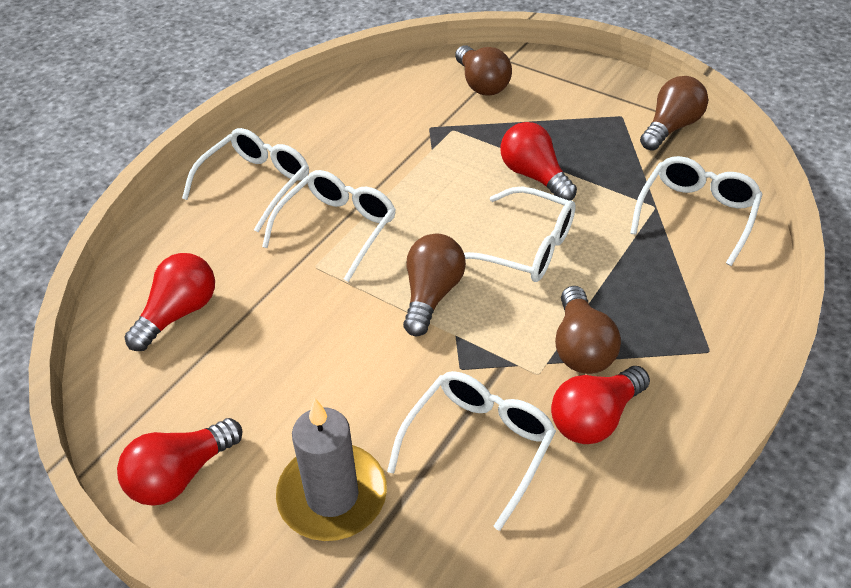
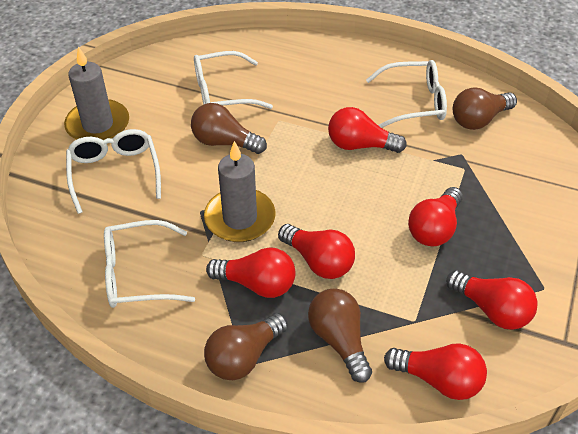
grey candle: 1 -> 2
red light bulb: 4 -> 6
white glasses: 5 -> 4

